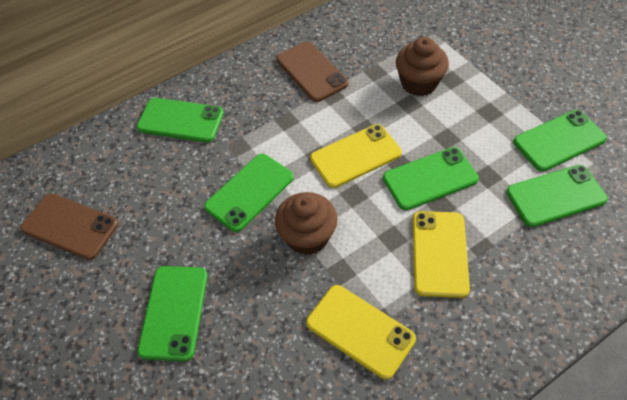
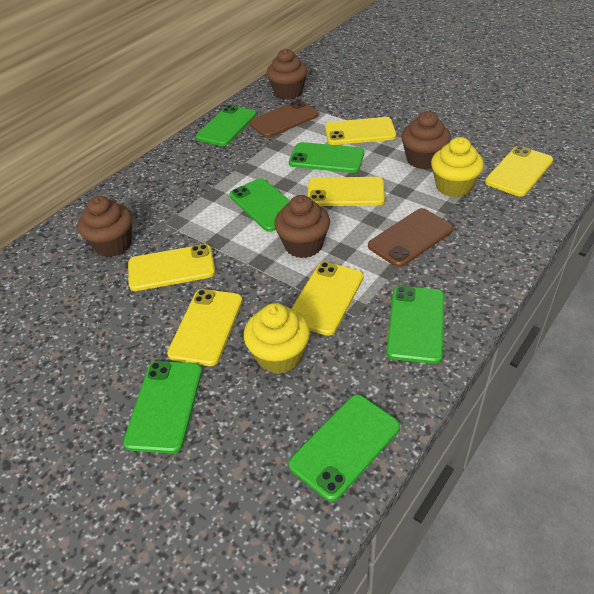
brown cupcake: 2 -> 4
yellow cupcake: 0 -> 2
yellow phone: 3 -> 6

